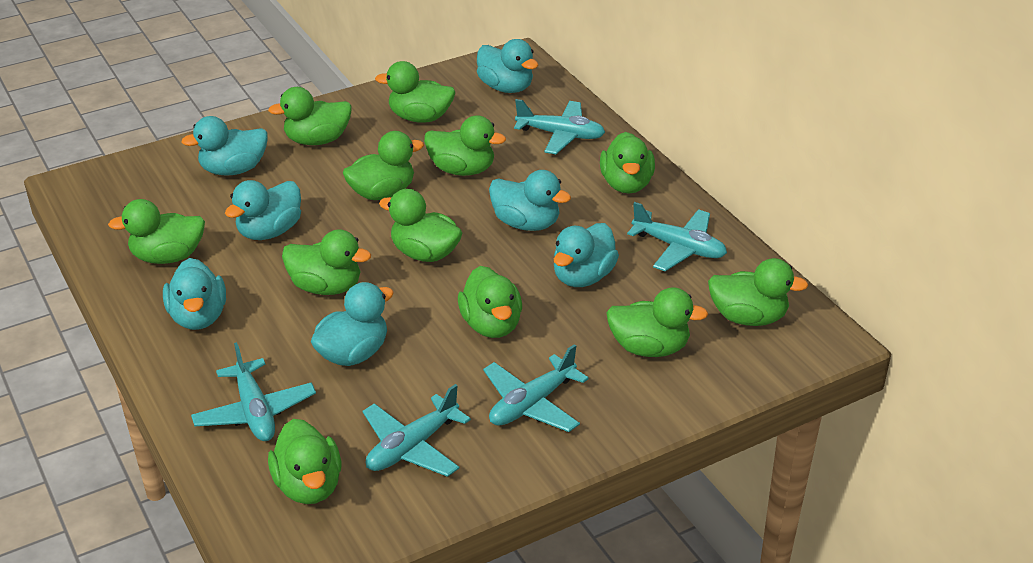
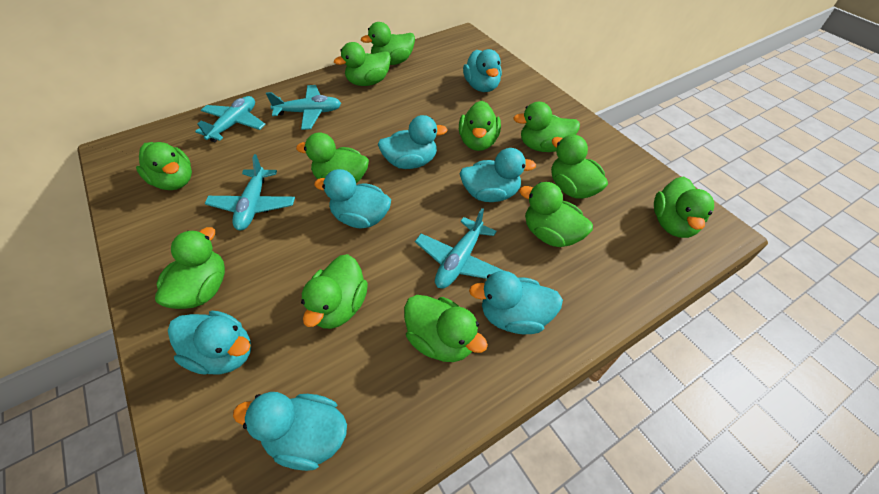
turquoise plane: 5 -> 4

